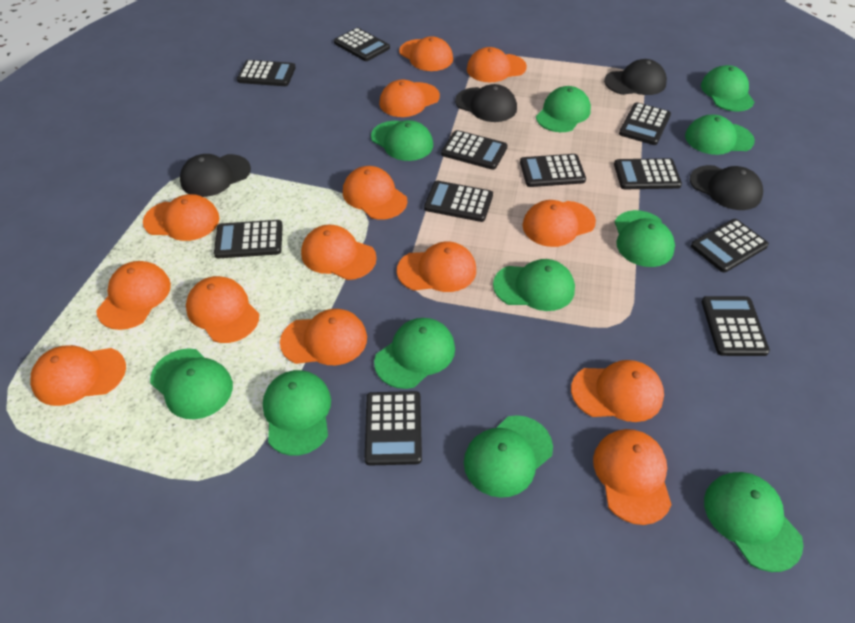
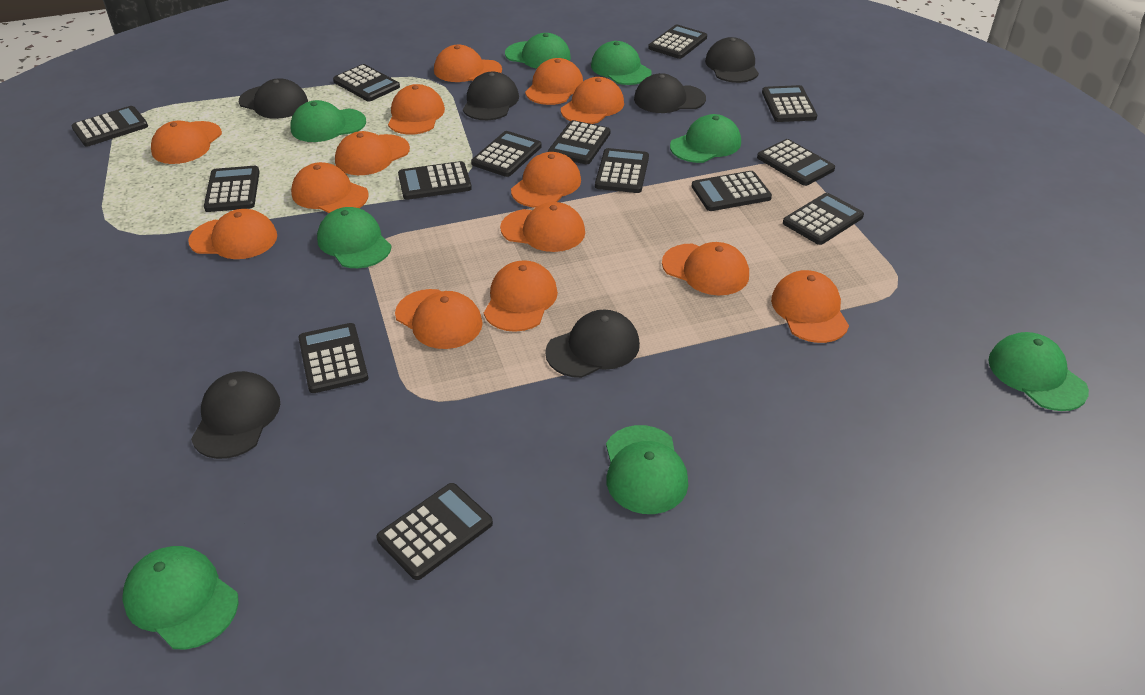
black calculator: 11 -> 14
black cap: 4 -> 6
green cap: 11 -> 8

